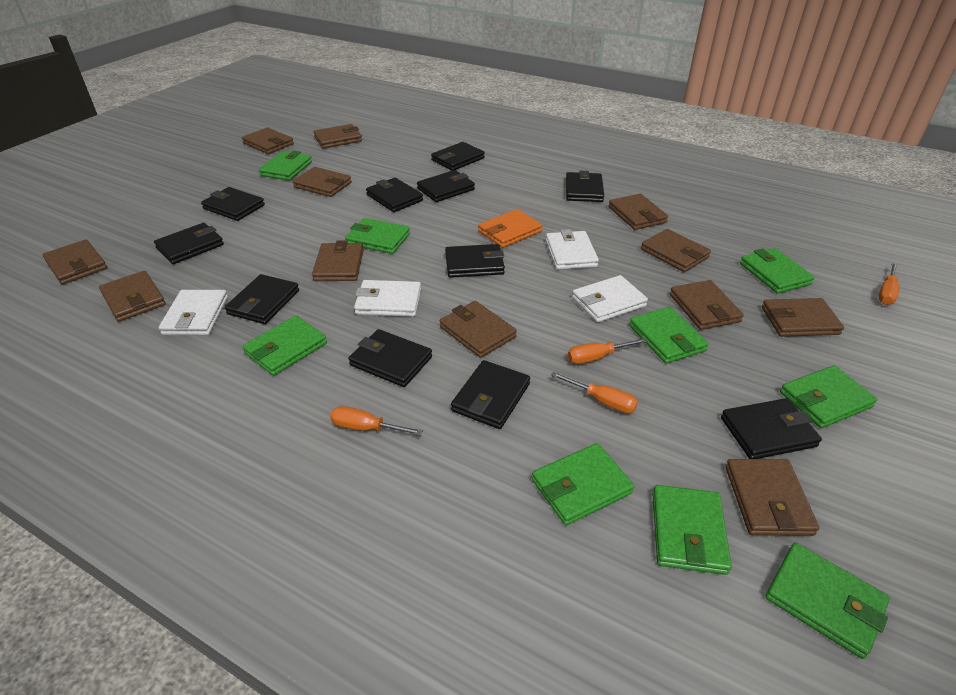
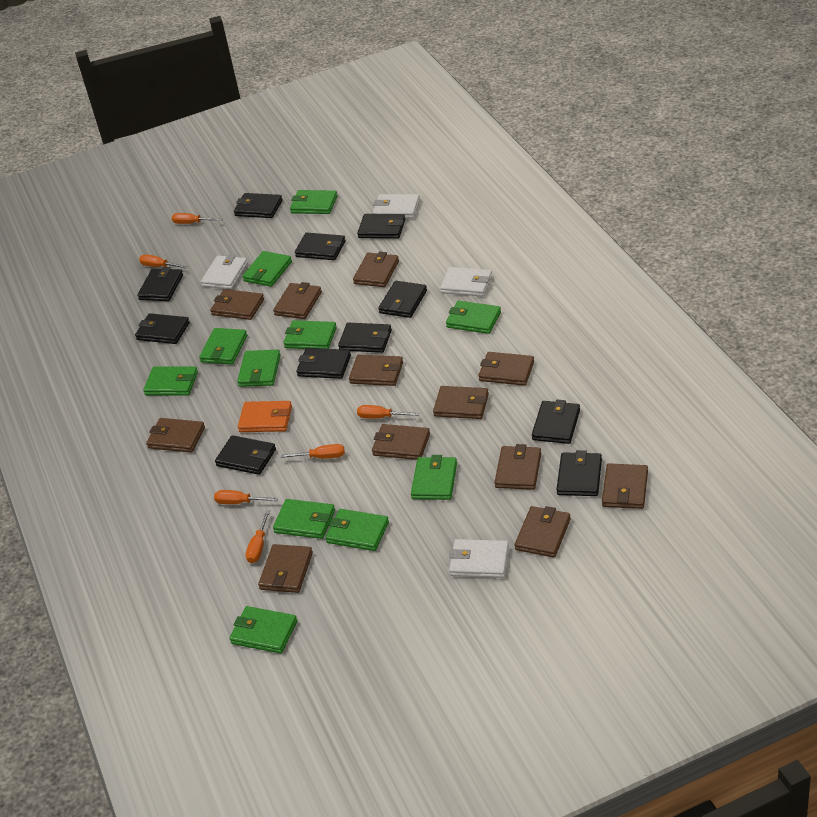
green wallet: 9 -> 11
orange screwdriver: 4 -> 6

